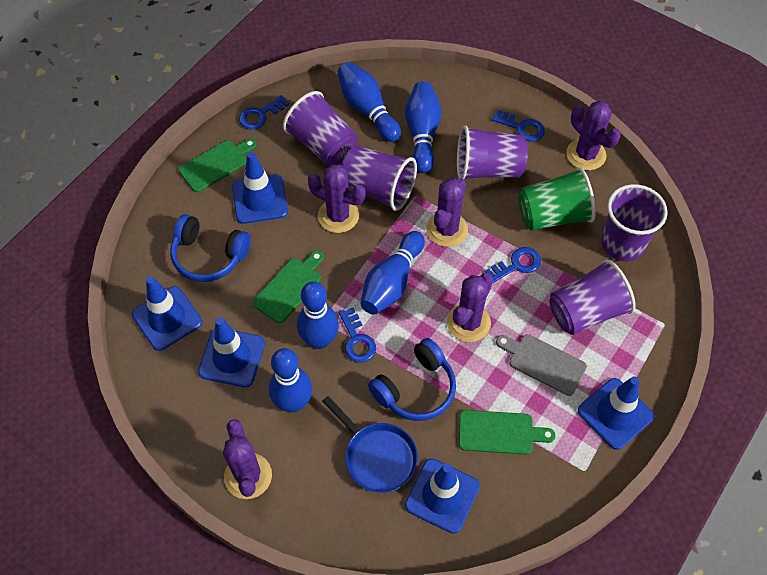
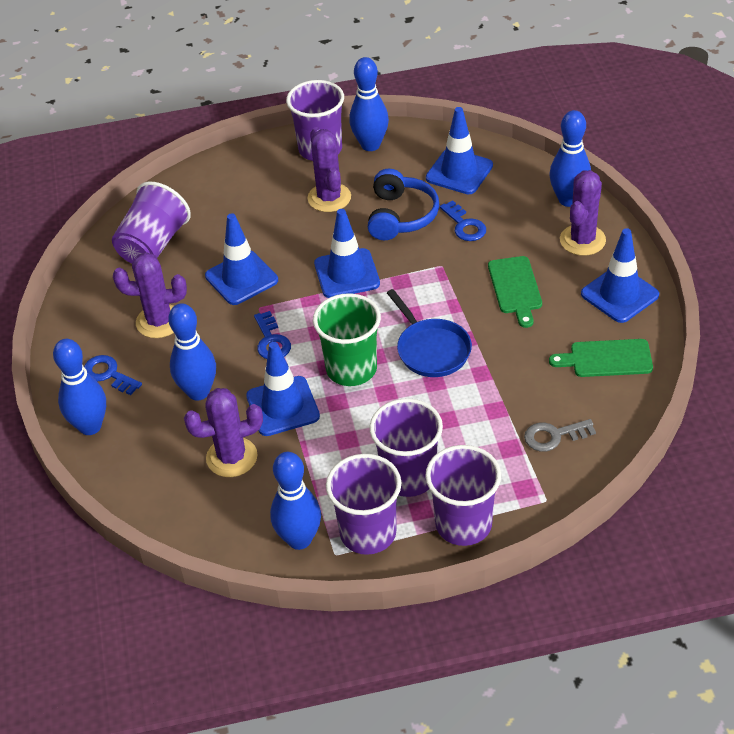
blue headphones: 2 -> 1
blue key: 4 -> 3
green cutting board: 3 -> 2
grey cutting board: 1 -> 0
grey key: 0 -> 1
purple cactus: 5 -> 4

